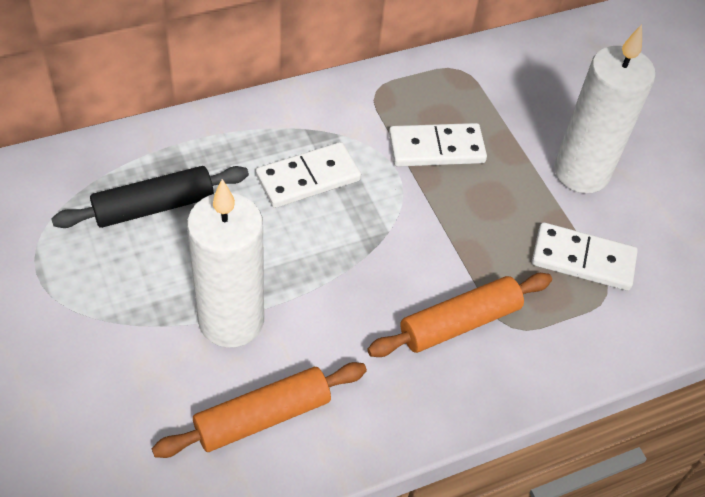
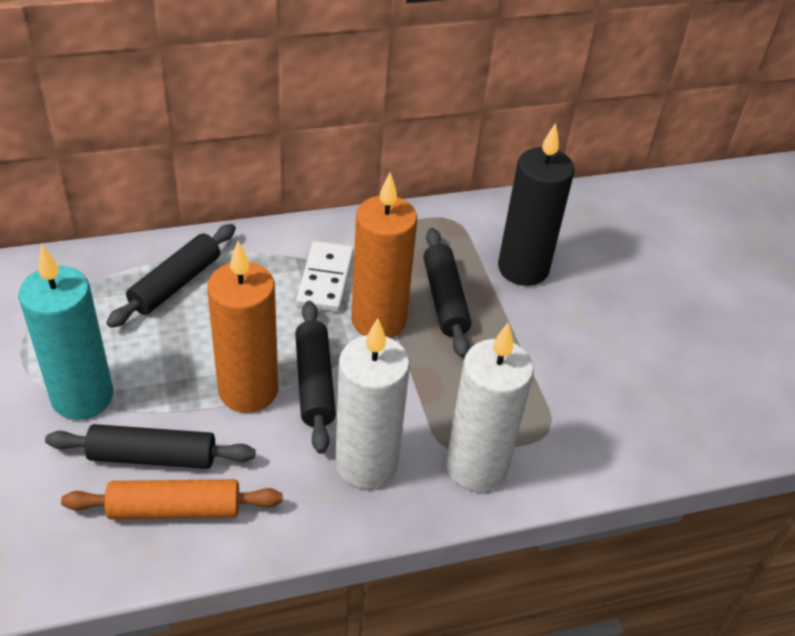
black candle: 0 -> 1
black rolling pin: 1 -> 4
orange candle: 0 -> 2
orange rolling pin: 2 -> 1
turquoise candle: 0 -> 1
white domino: 3 -> 1

